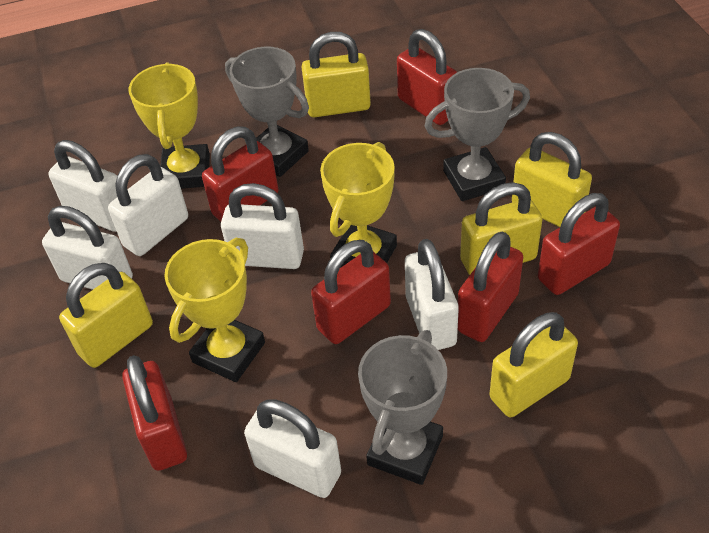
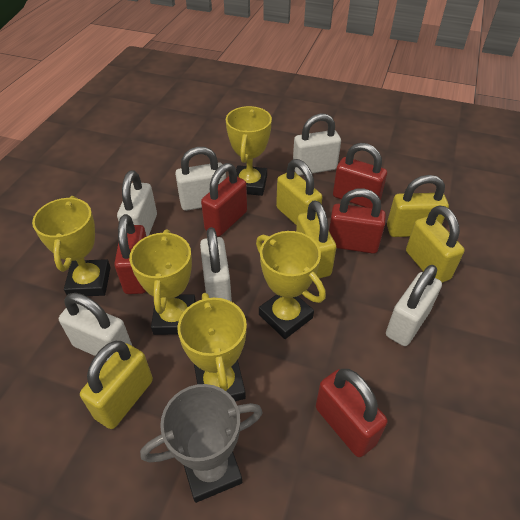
grey trophy: 3 -> 1
red padlock: 6 -> 5
yellow trophy: 3 -> 5

